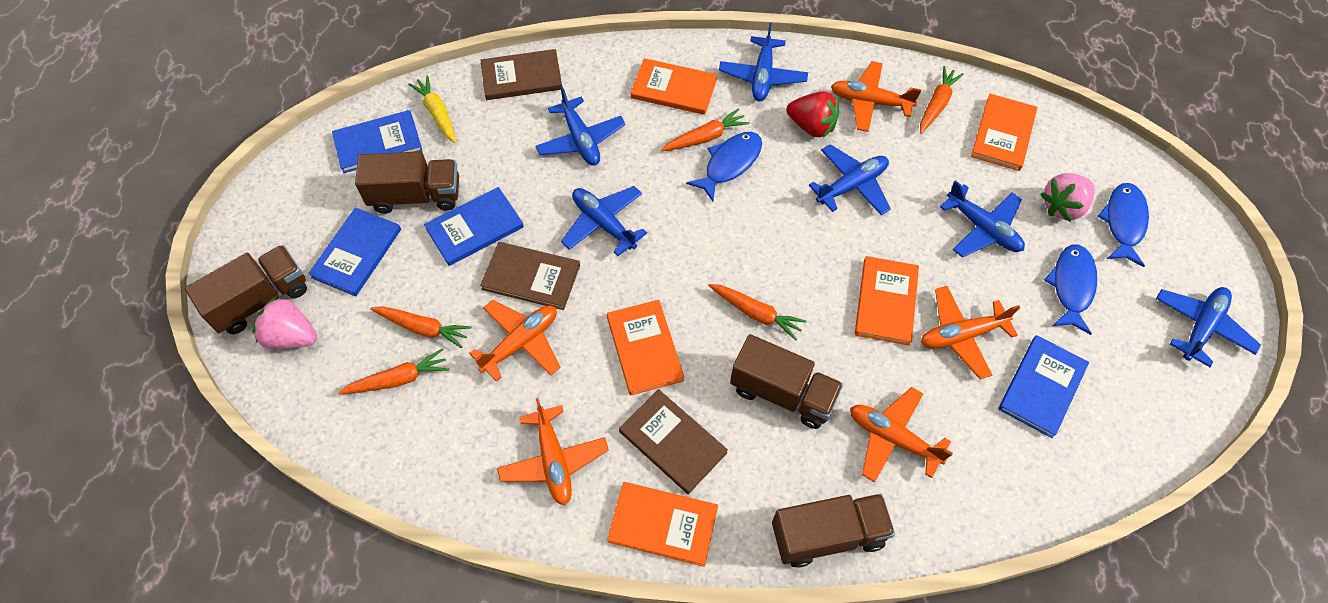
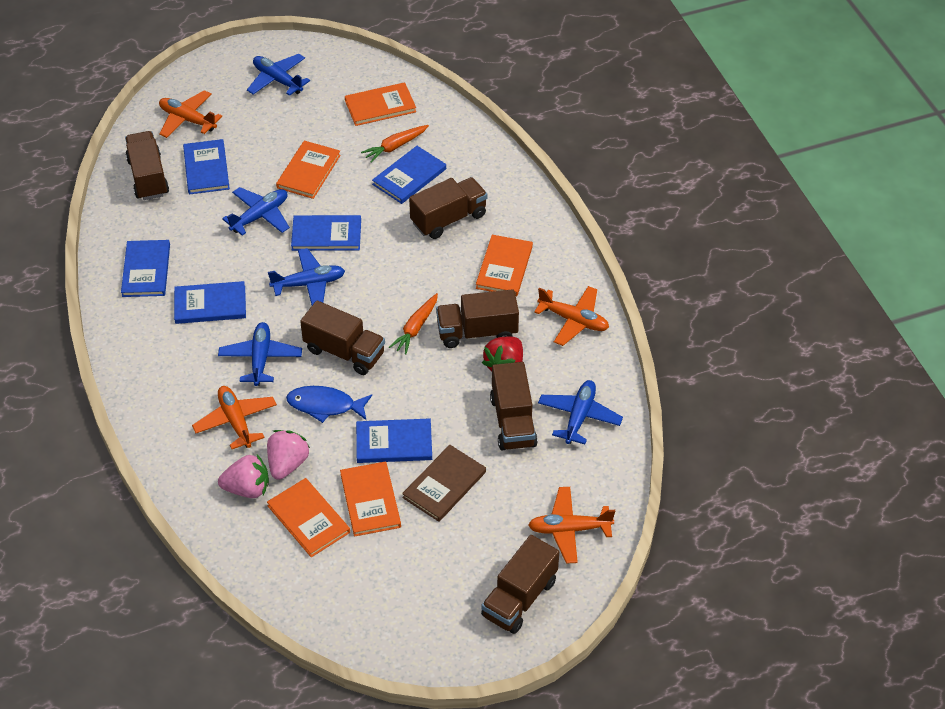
blue book: 4 -> 6
blue fish: 3 -> 1
blue plane: 6 -> 5
brown book: 3 -> 1
brown truck: 4 -> 6
orange carrot: 5 -> 2
orange plane: 5 -> 4
yellow carrot: 1 -> 0

